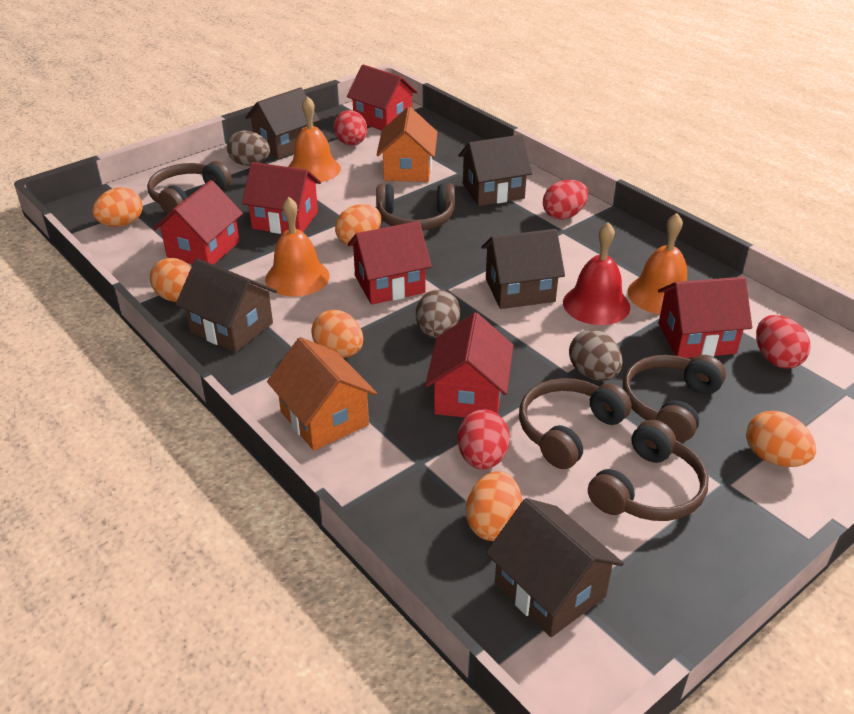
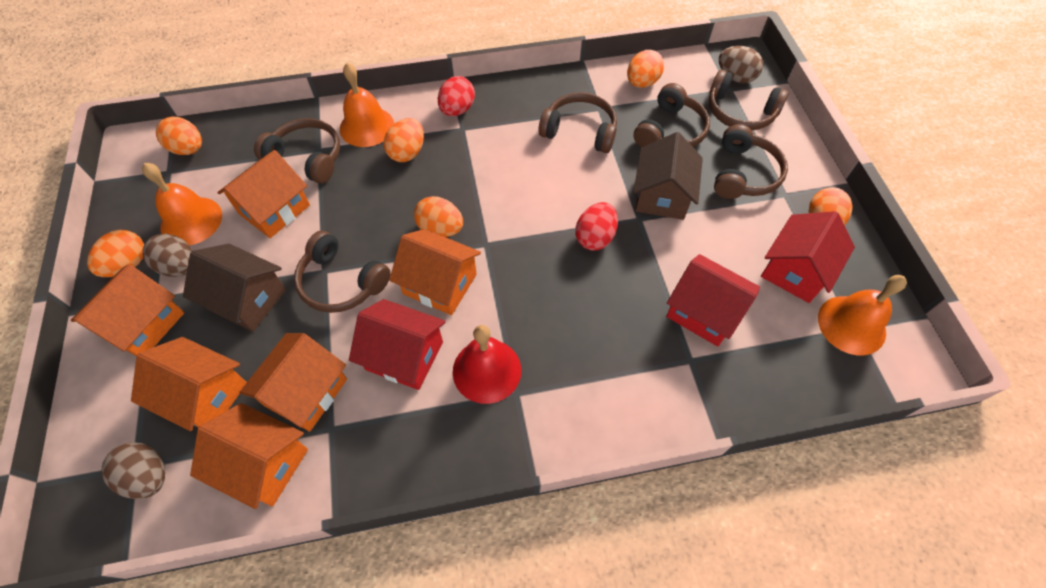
brown headphones: 5 -> 6
brown house: 5 -> 2
orange house: 2 -> 6
red egg: 4 -> 2
red house: 6 -> 3

